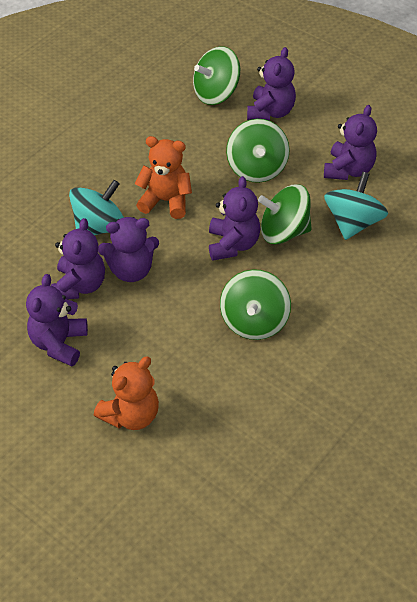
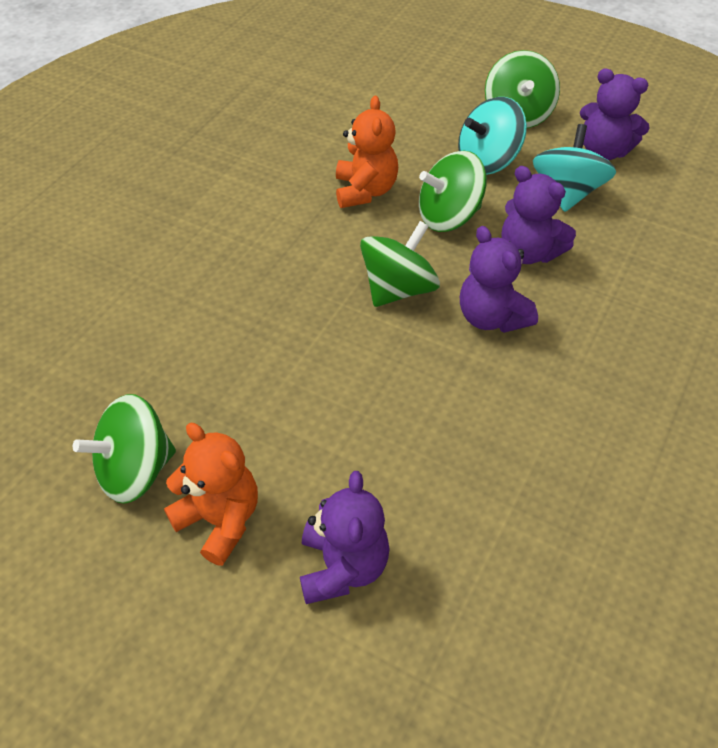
purple teddy bear: 6 -> 4

